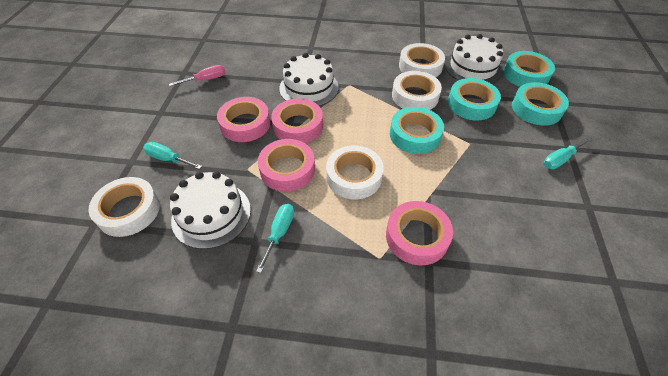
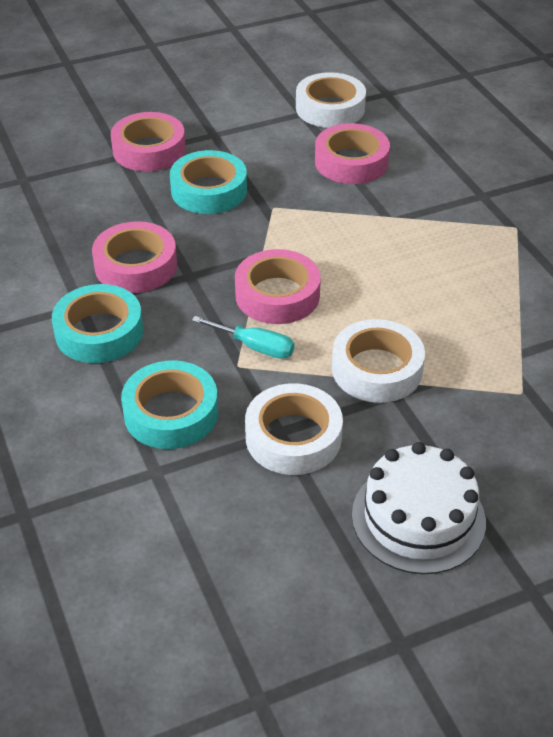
pink screwdriver: 1 -> 0
turquoise screwdriver: 3 -> 1
turquoise tape: 4 -> 3
white cake: 3 -> 1
white tape: 4 -> 3

